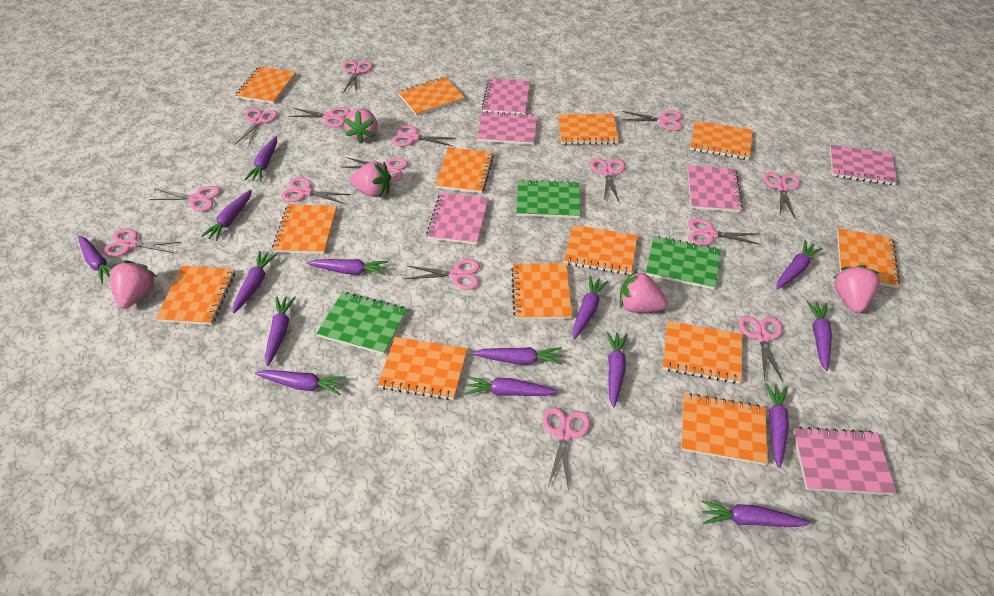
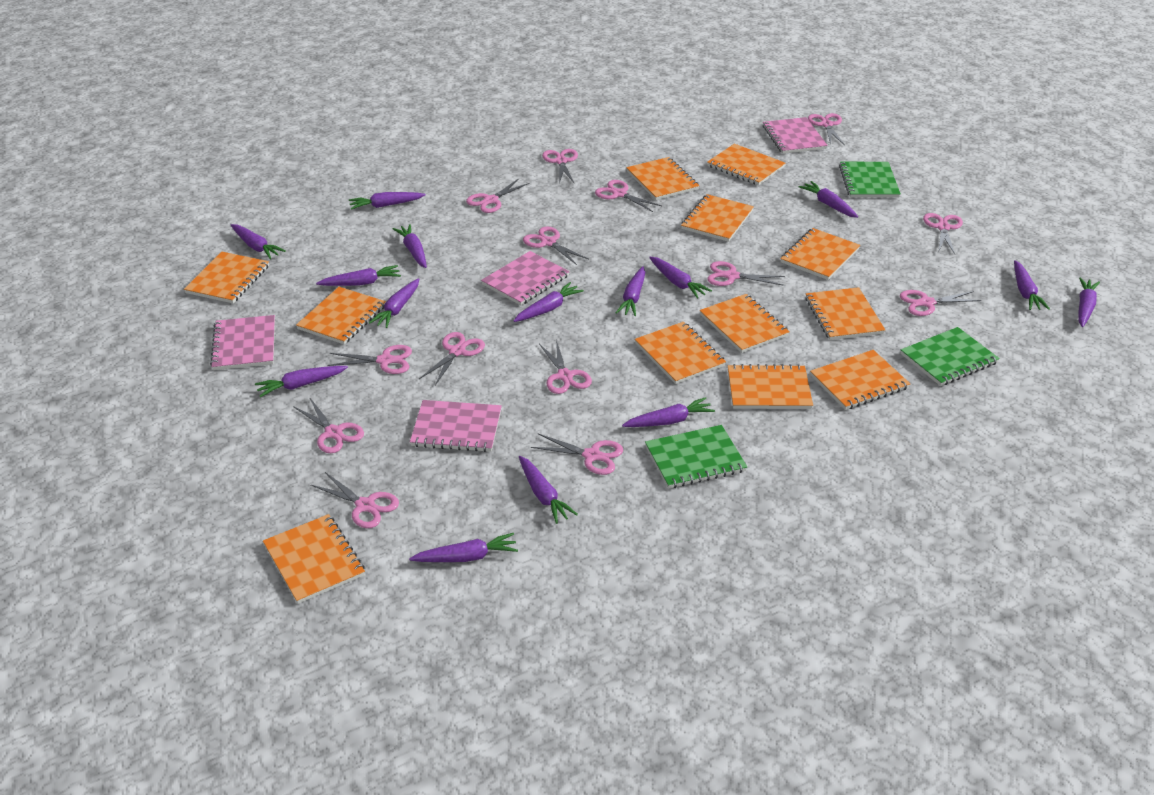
orange notebook: 13 -> 12
pink notebook: 6 -> 4
pink scissors: 15 -> 14
pink strawberry: 5 -> 0

